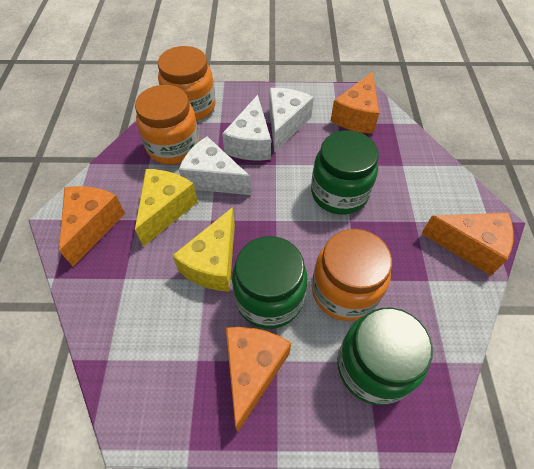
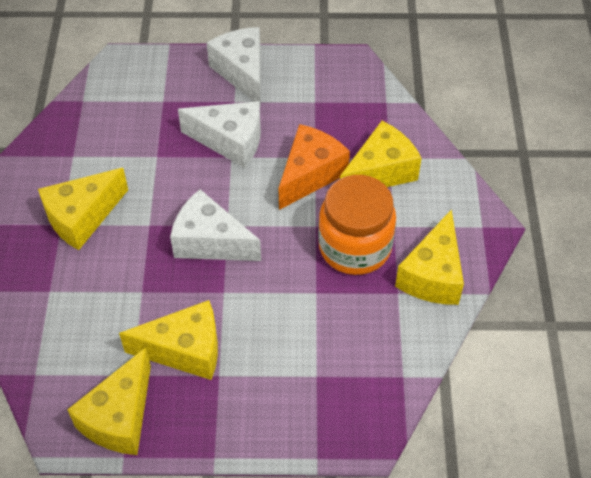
green jar: 3 -> 0
orange cheese: 4 -> 1
orange jar: 3 -> 1
yellow cheese: 2 -> 5

